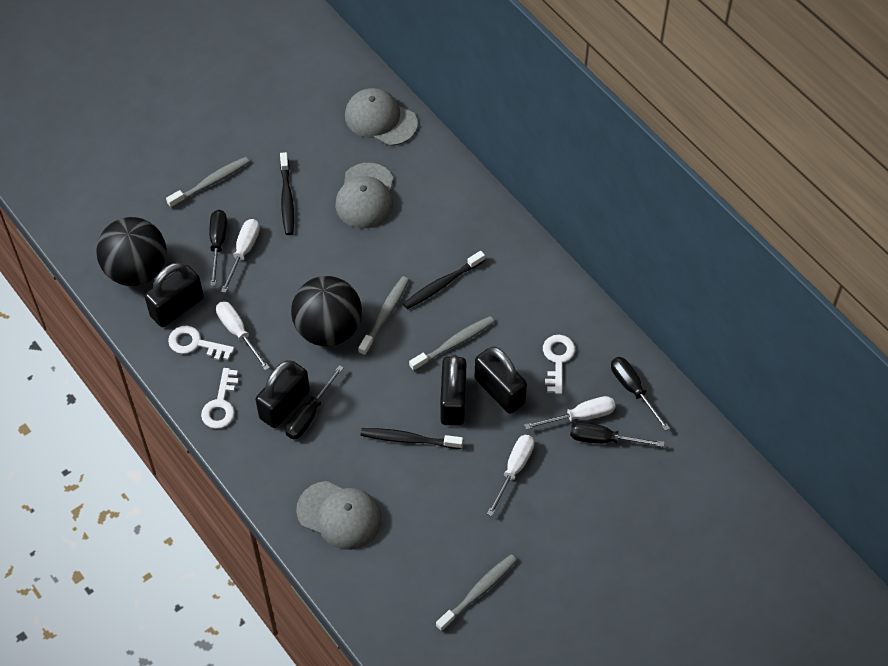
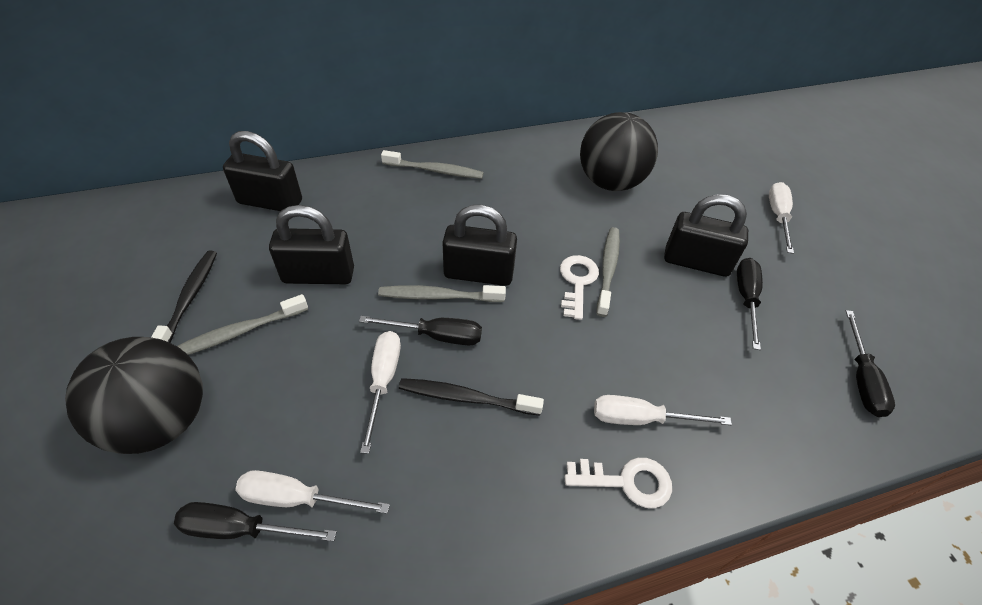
black toothbrush: 3 -> 2
grey cap: 3 -> 0
white key: 3 -> 2

